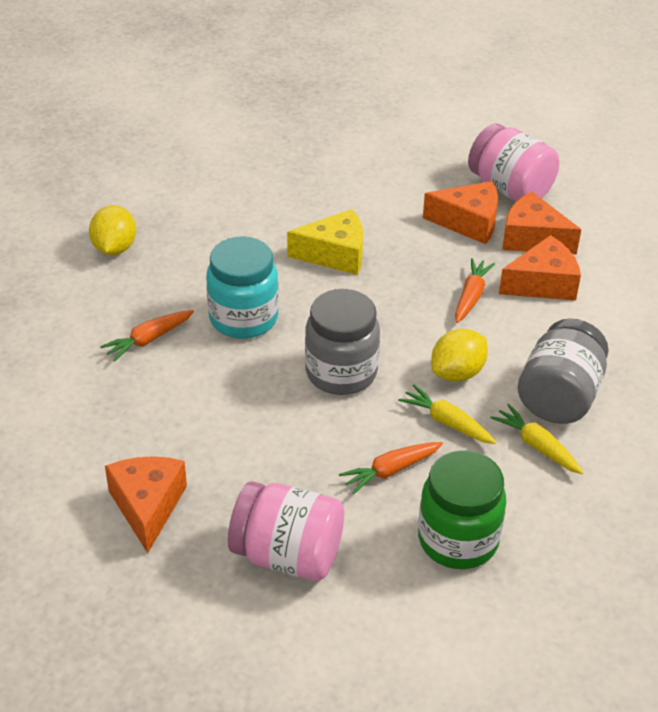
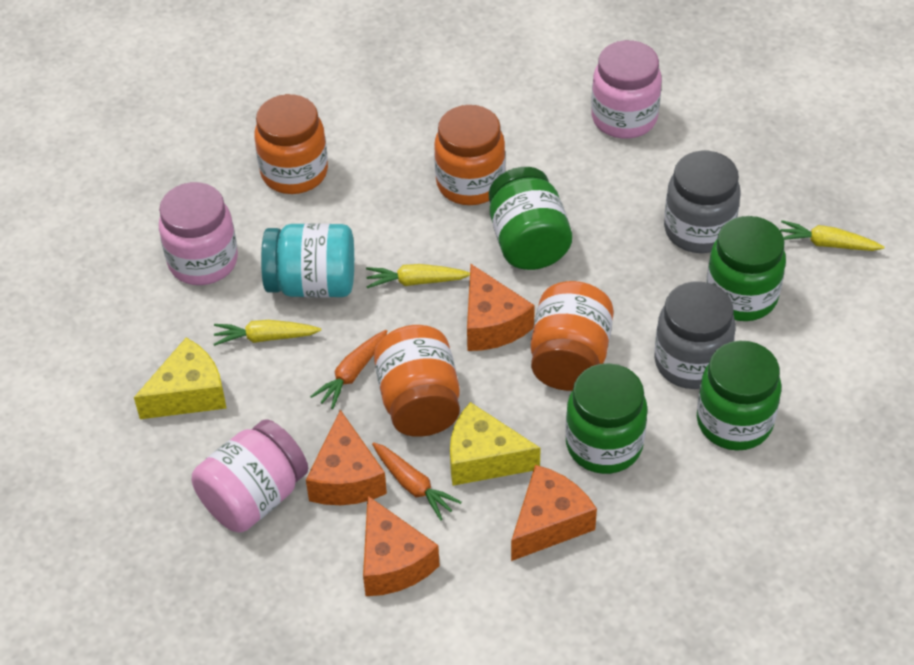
green jar: 1 -> 4
orange carrot: 3 -> 2
orange jar: 0 -> 4
pink jar: 2 -> 3
yellow carrot: 2 -> 3
yellow cheese: 1 -> 2
yellow lemon: 2 -> 0

